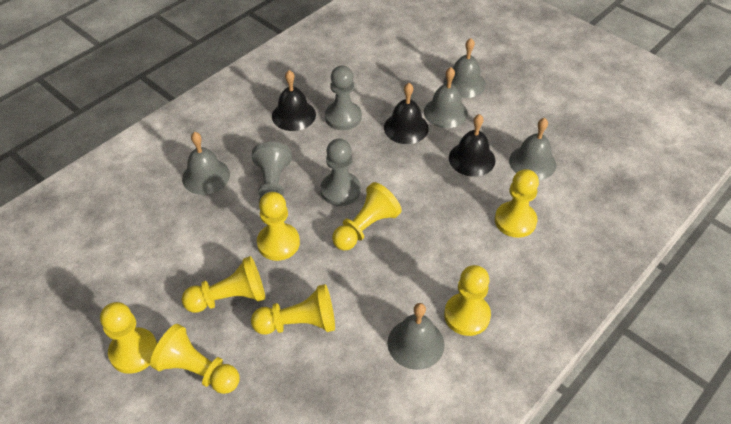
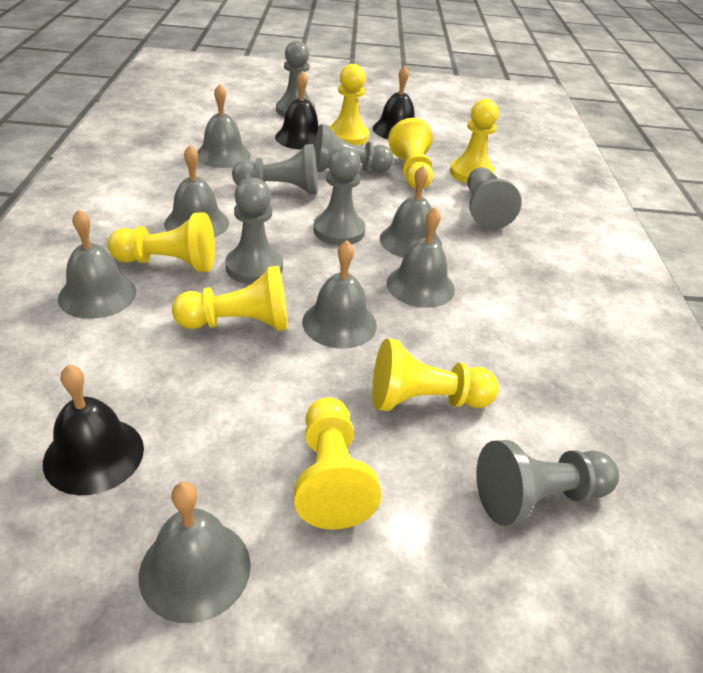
grey bell: 5 -> 7
grey pawn: 3 -> 7
yellow pawn: 8 -> 7

